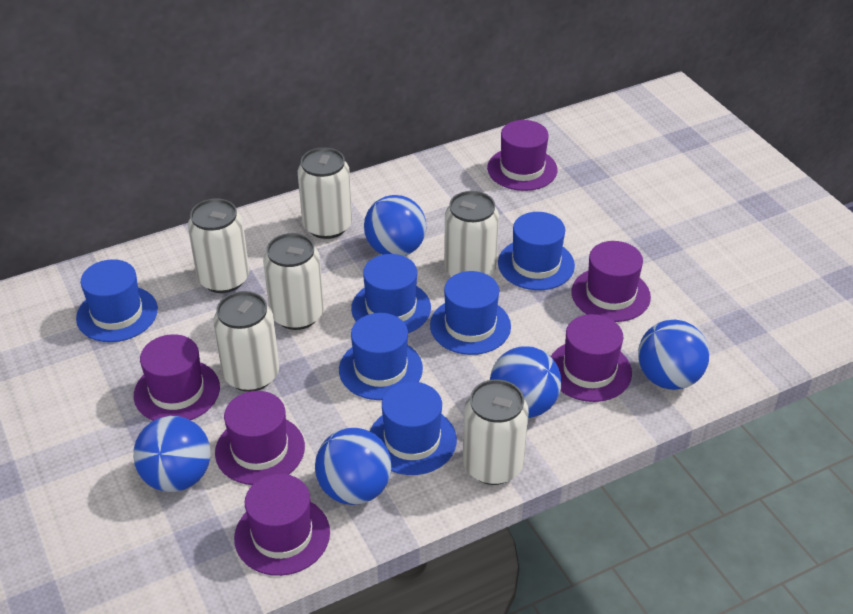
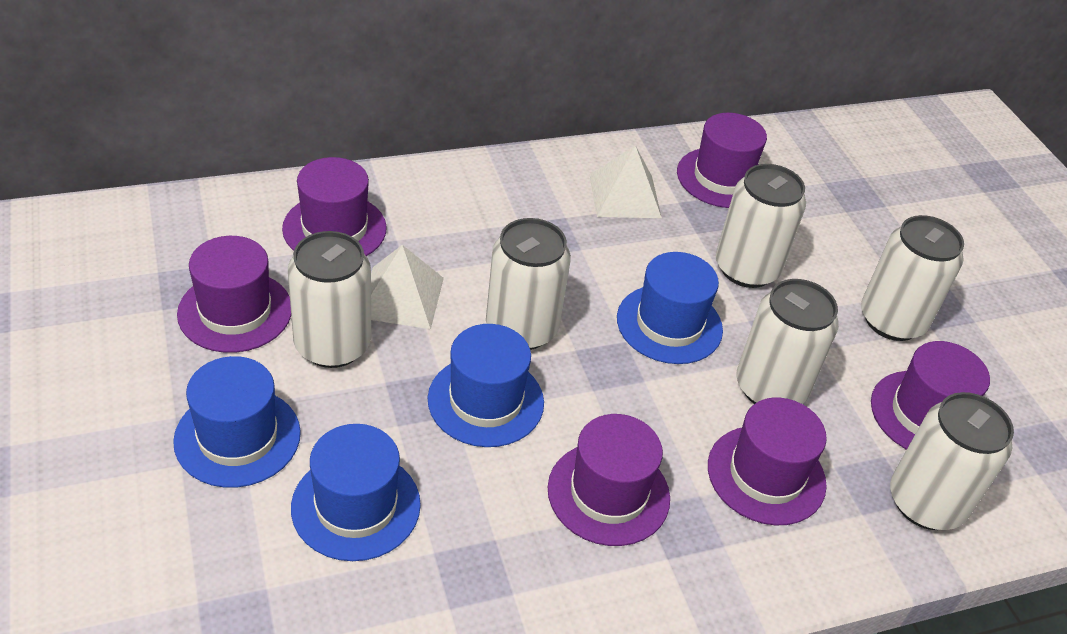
blue ball: 5 -> 0
blue hat: 6 -> 4
white pyramid: 0 -> 2

